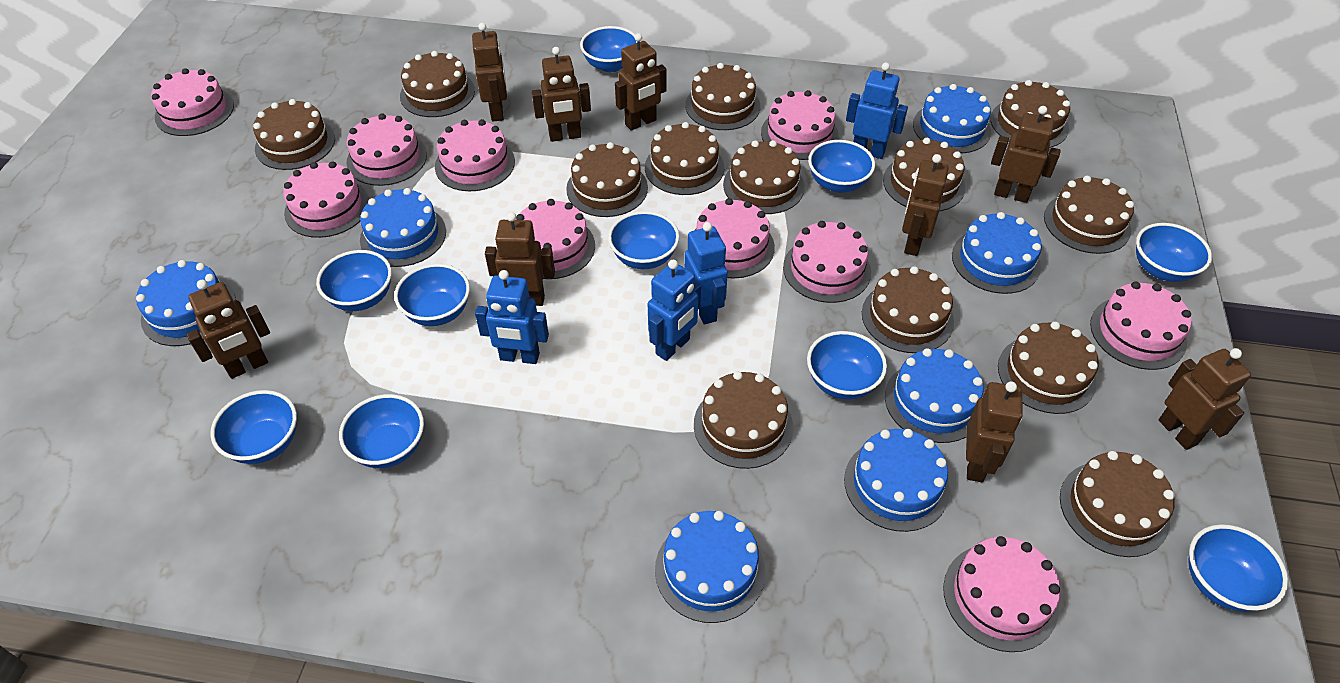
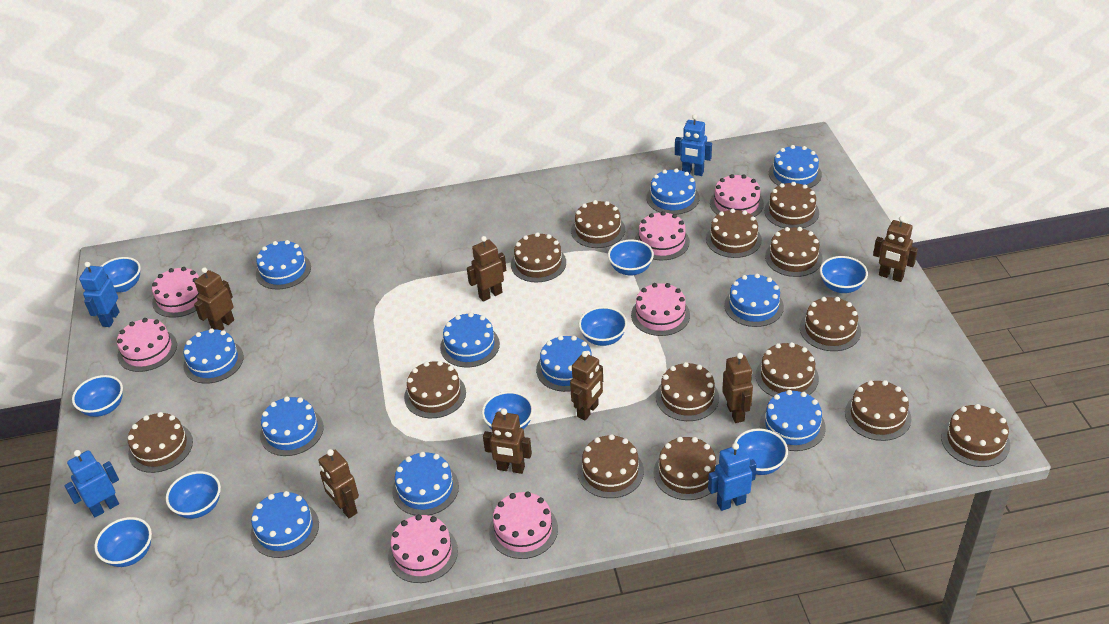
blue bowl: 10 -> 9
blue cake: 7 -> 11
brown cake: 13 -> 14
brown robot: 9 -> 7
pink cake: 10 -> 7

